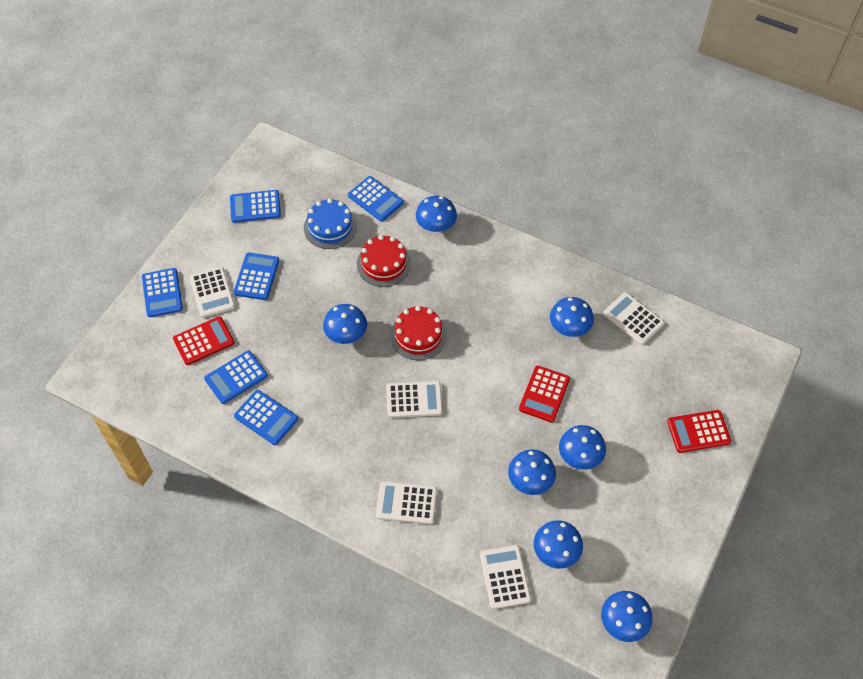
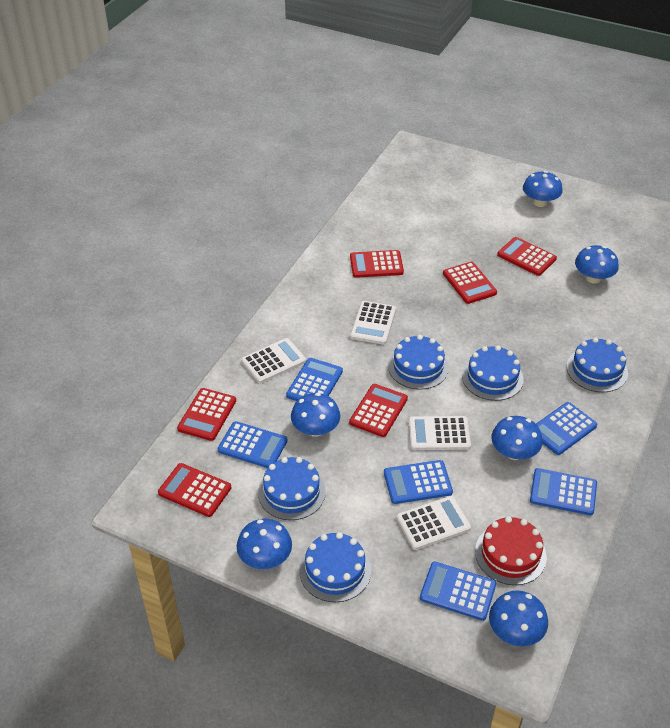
blue cake: 1 -> 5
blue mushroom: 7 -> 6
red cake: 2 -> 1
red calculator: 3 -> 6
white calculator: 5 -> 4

